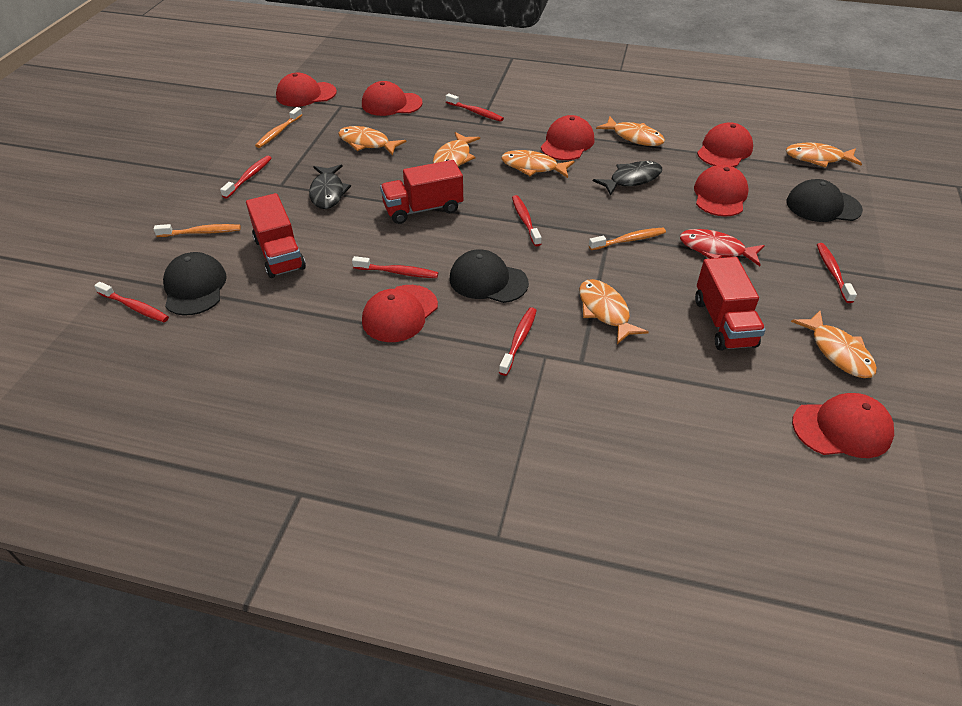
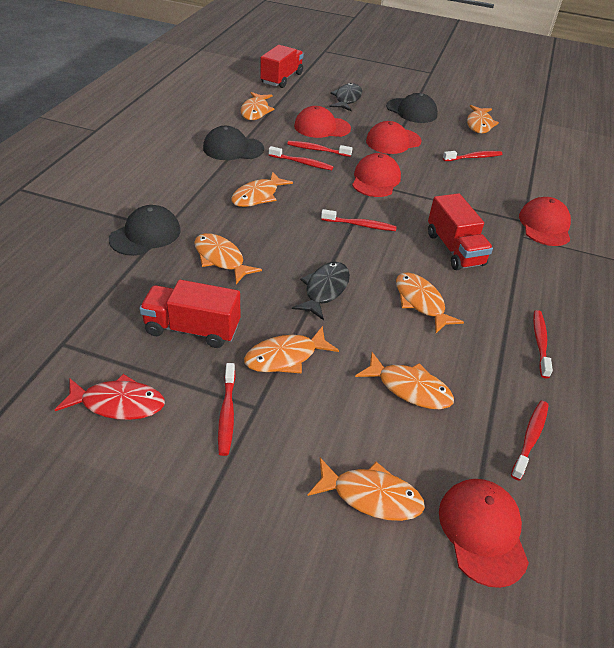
orange fish: 7 -> 8
orange toothbrush: 3 -> 0
red cap: 7 -> 5

